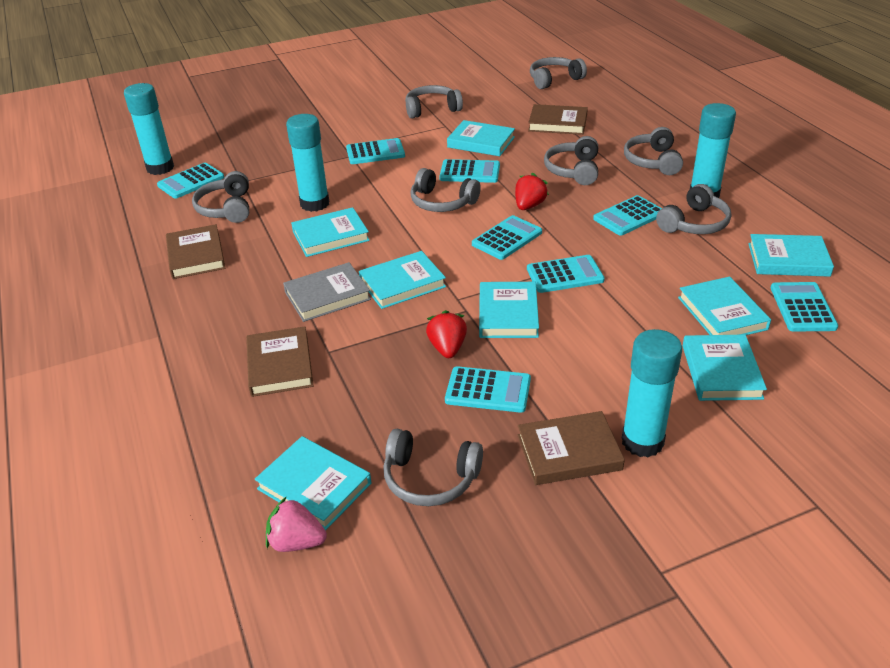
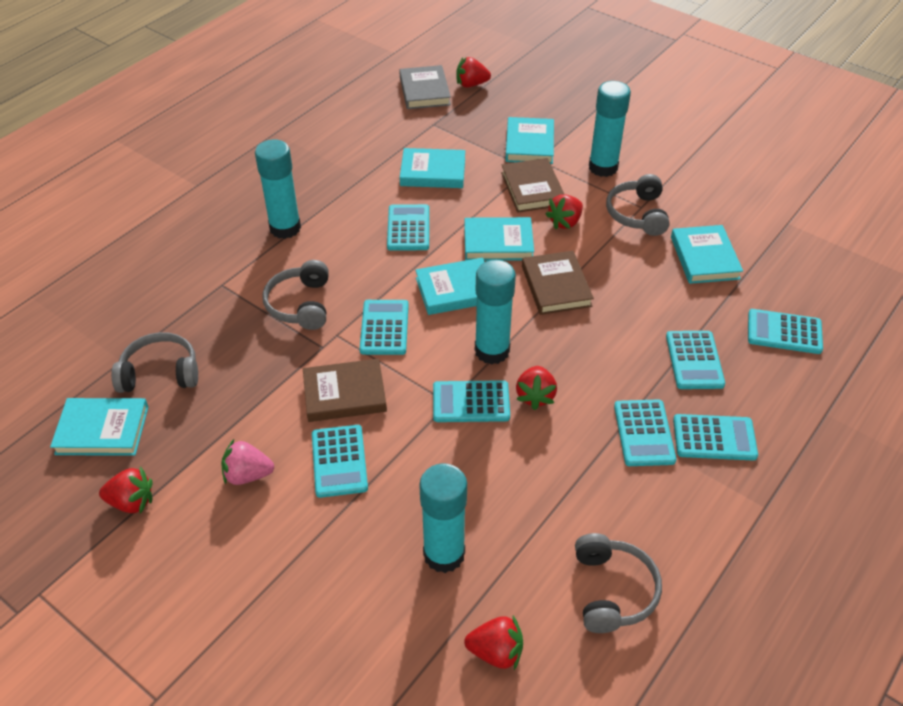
brown book: 4 -> 3
grey headphones: 8 -> 4
red strawberry: 2 -> 5
turquoise book: 8 -> 6

